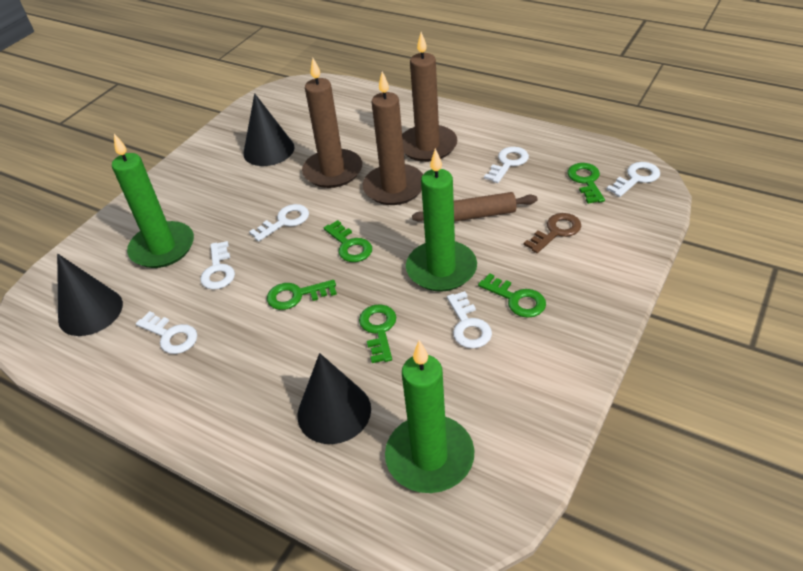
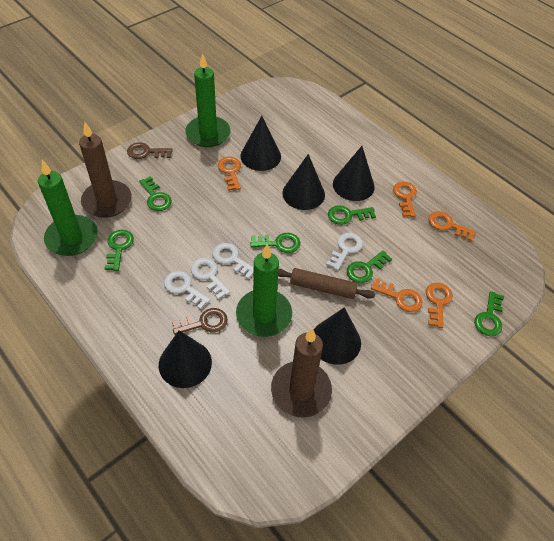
black cone: 3 -> 5
brown candle: 3 -> 2
brown key: 1 -> 2
green key: 5 -> 6
orange key: 0 -> 5
white key: 6 -> 4

